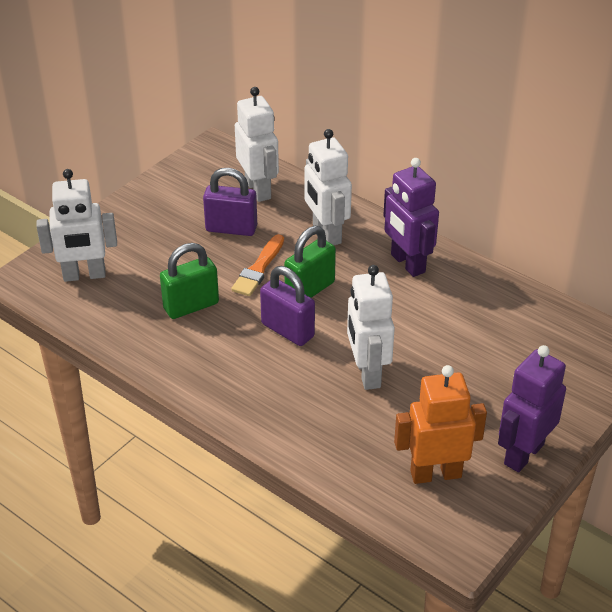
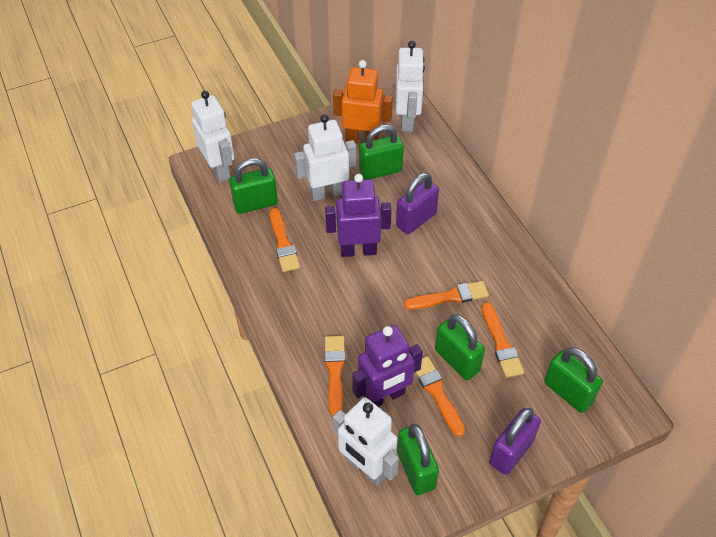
green padlock: 2 -> 5
orange brush: 1 -> 5

